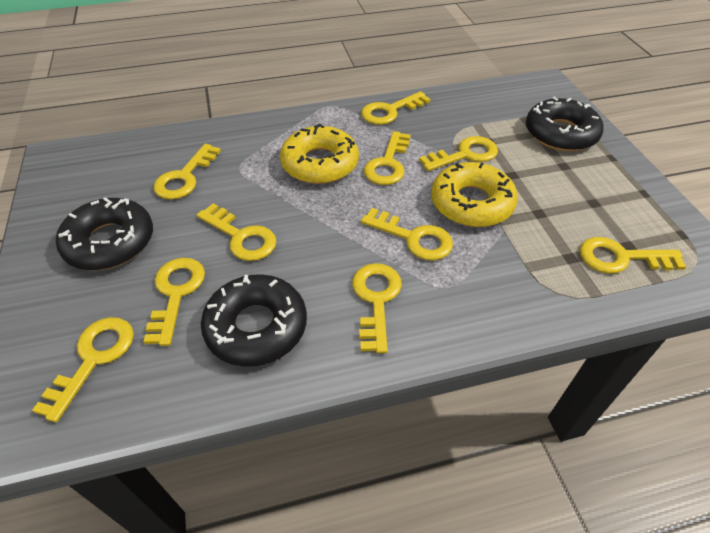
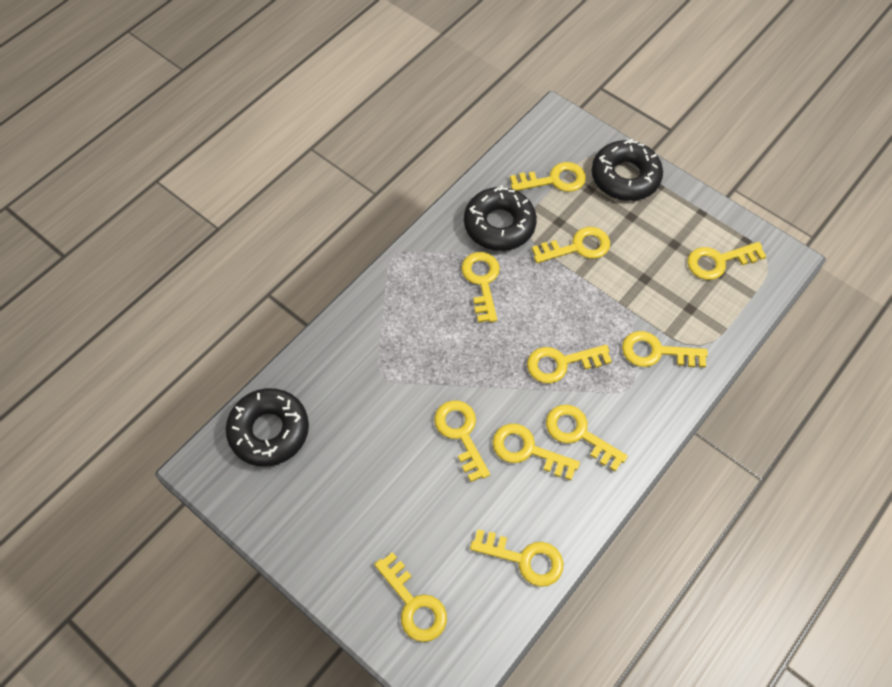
yellow donut: 2 -> 0
yellow key: 10 -> 11

